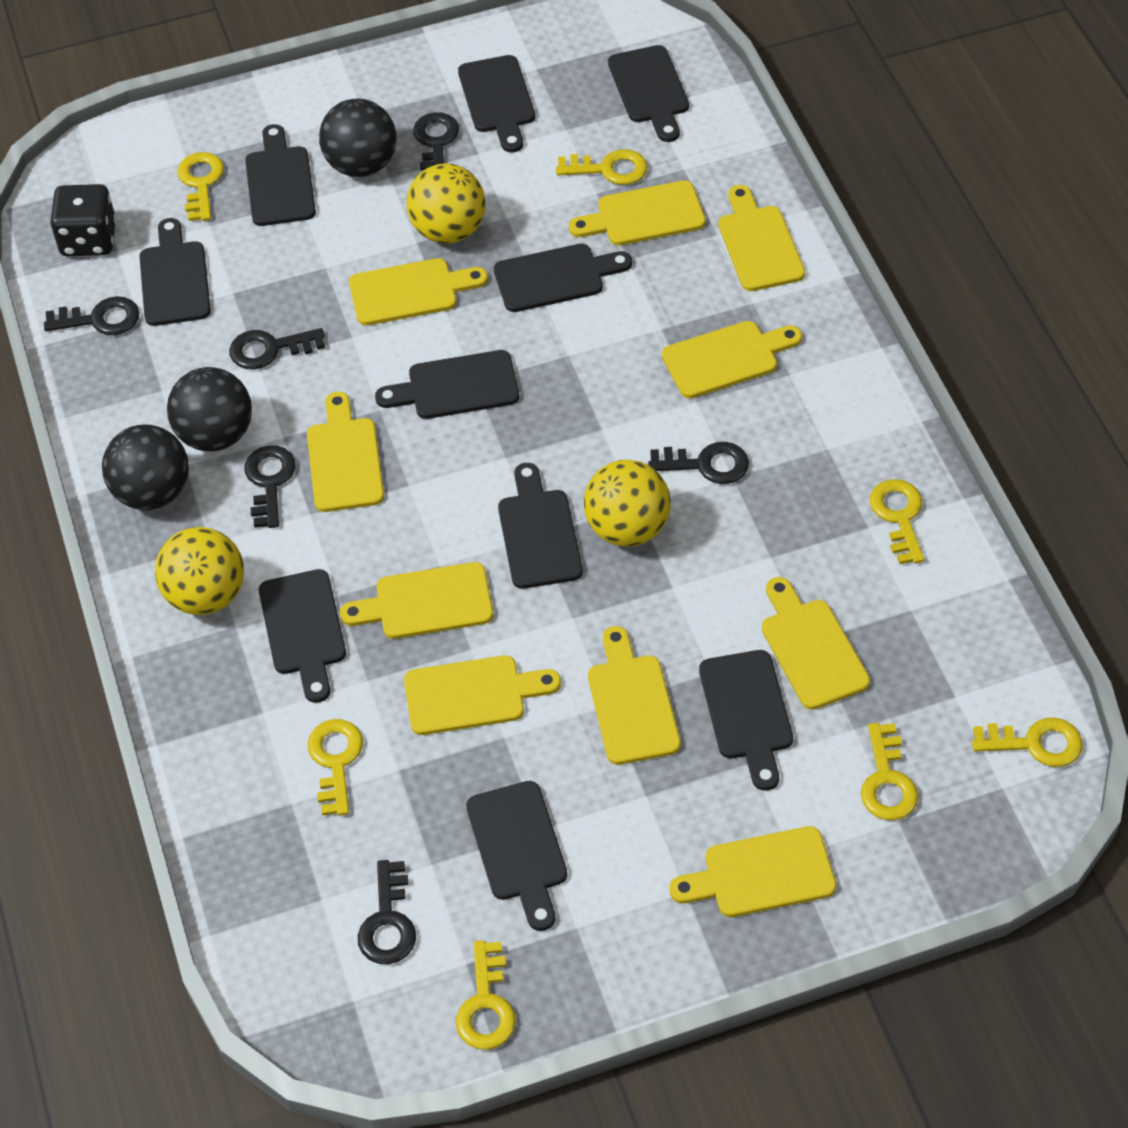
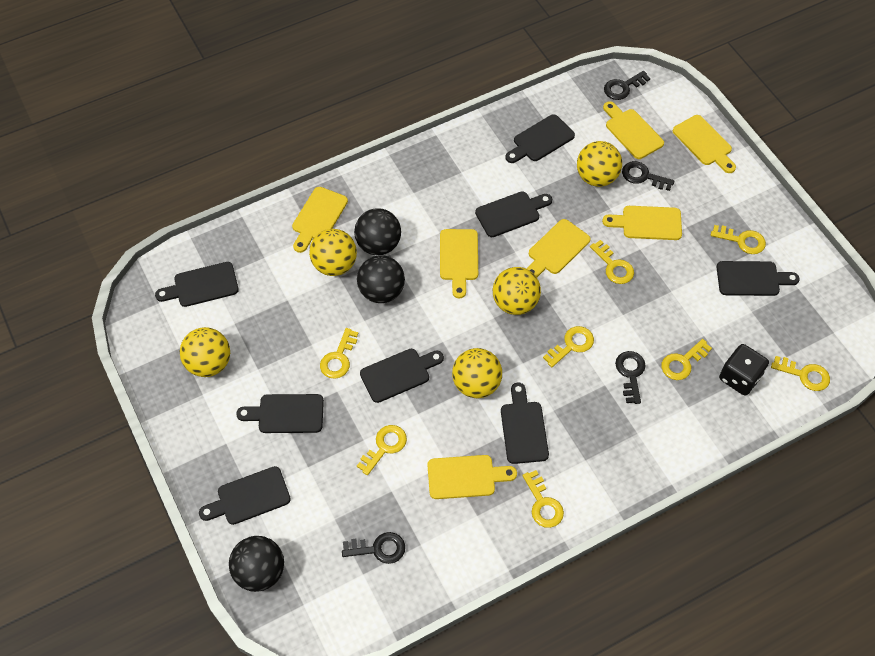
black cutting board: 10 -> 8
black key: 6 -> 4
yellow ball: 3 -> 5
yellow cutting board: 10 -> 7
yellow key: 7 -> 8

